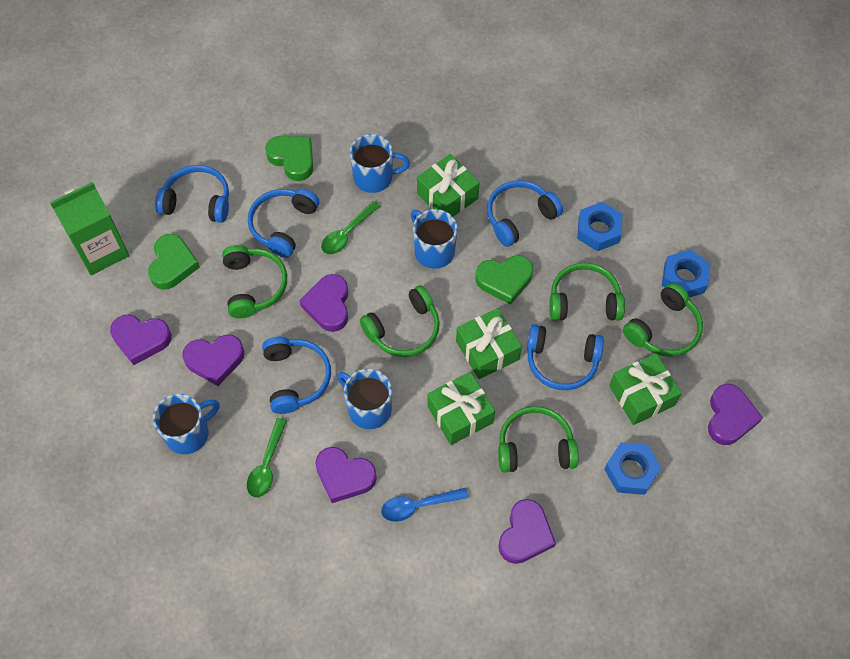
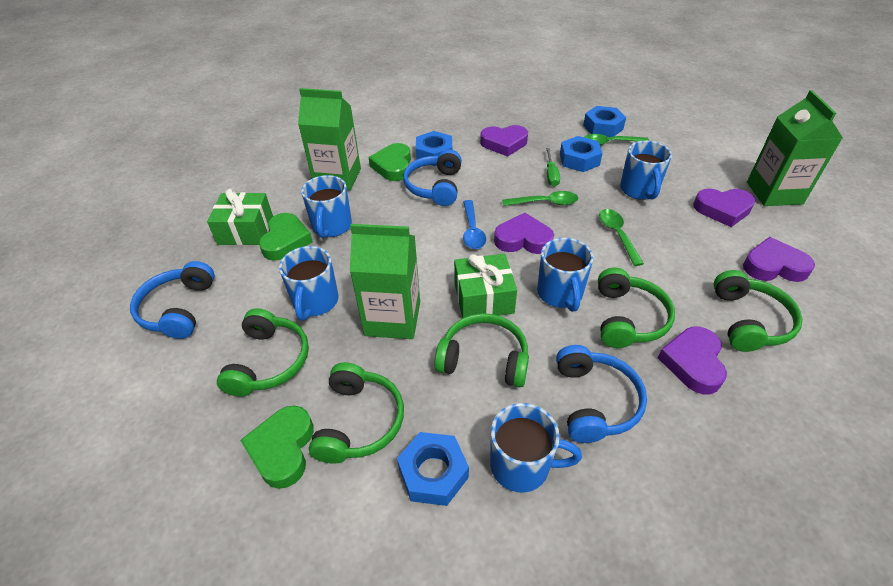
blue headphones: 5 -> 3
blue mug: 4 -> 5
blue nut: 3 -> 4
green carton: 1 -> 3
green gift: 4 -> 2
green screwdriver: 0 -> 1
green spoon: 2 -> 3
purple heart: 6 -> 5

